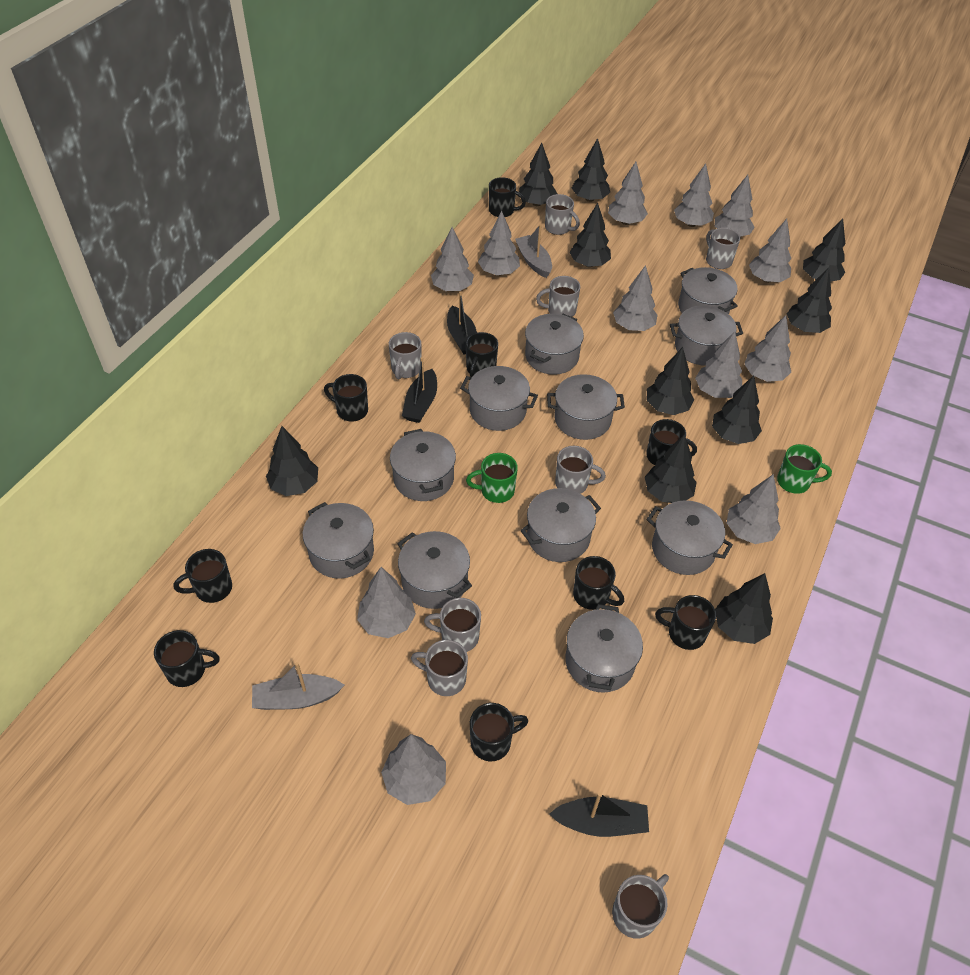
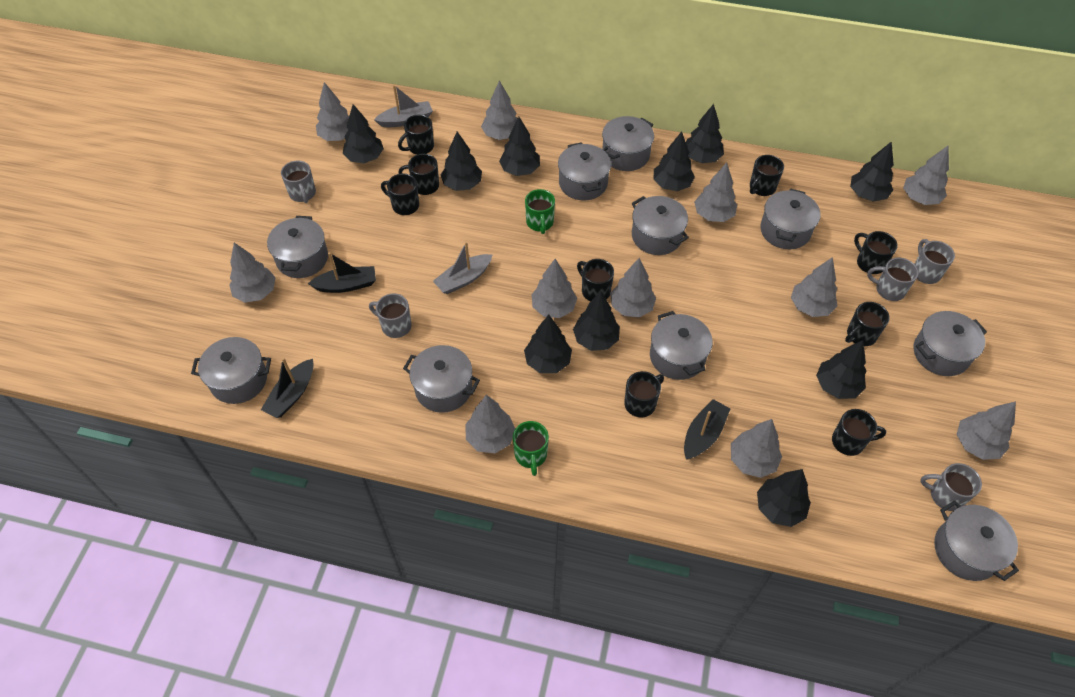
grey mug: 8 -> 5
grey pot: 11 -> 10
grey tree: 12 -> 11

